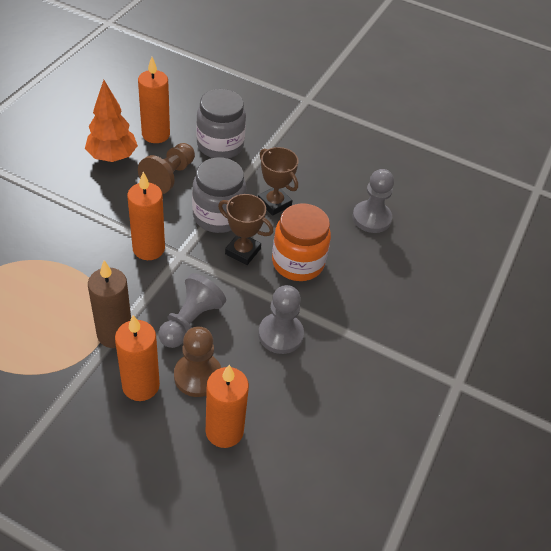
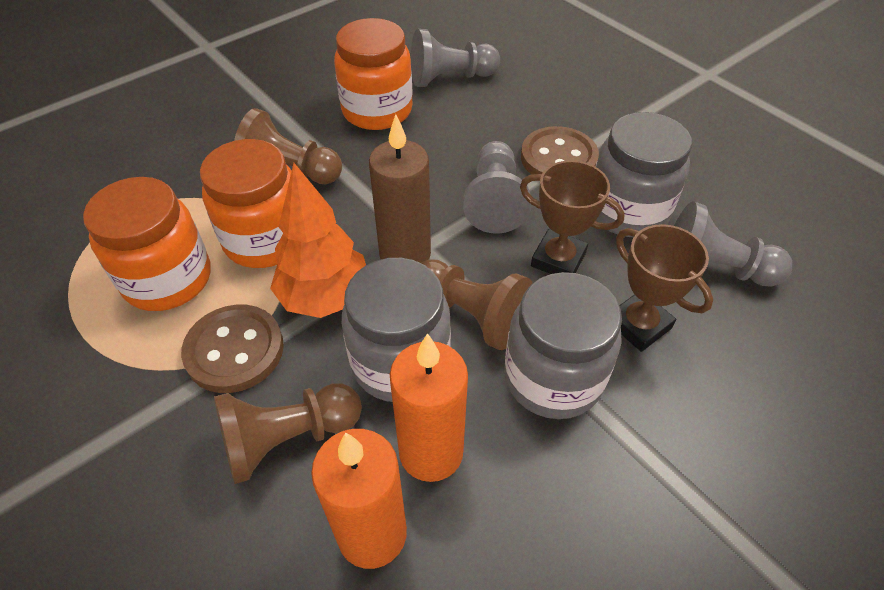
brown button: 0 -> 2
brown pawn: 2 -> 3
grey jar: 2 -> 3
orange candle: 4 -> 2
orange jar: 1 -> 3

